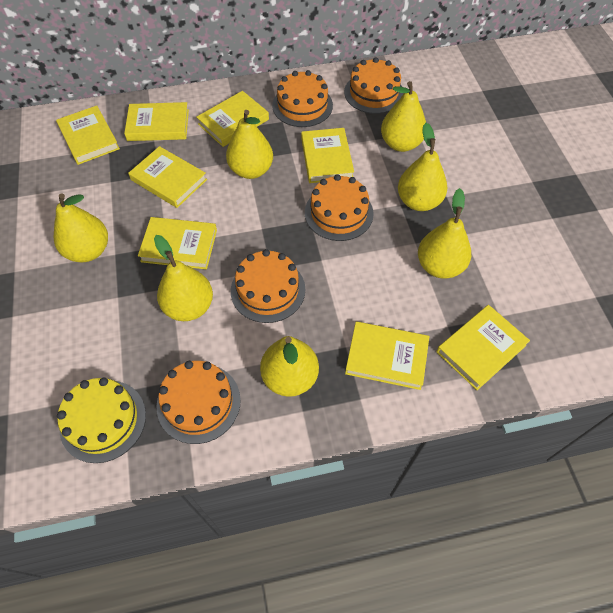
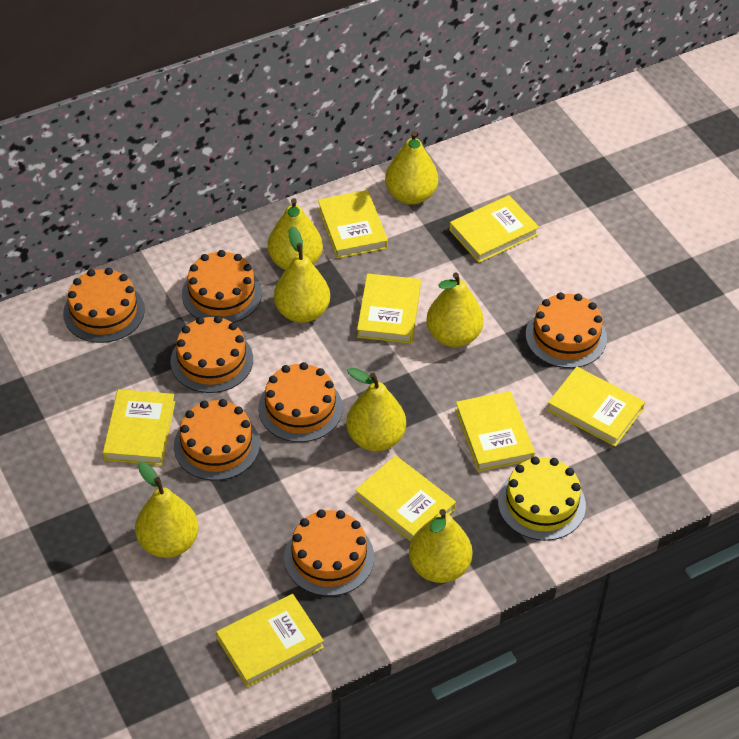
orange cake: 5 -> 7

